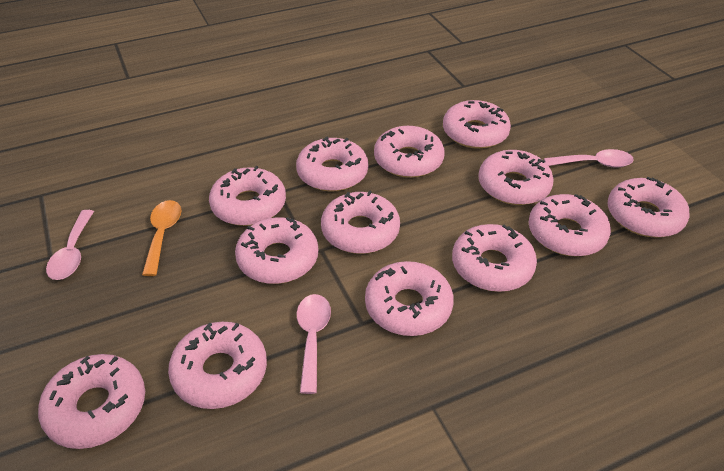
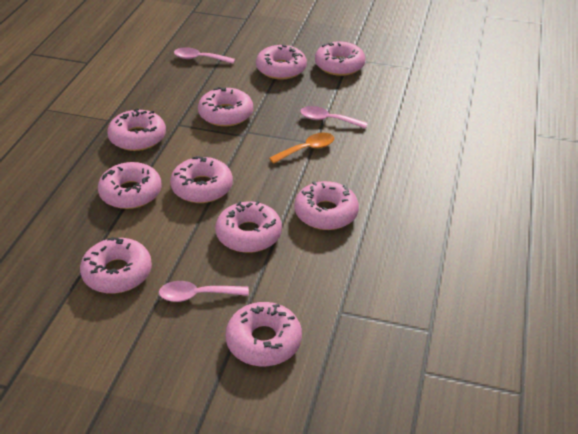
pink donut: 13 -> 10

